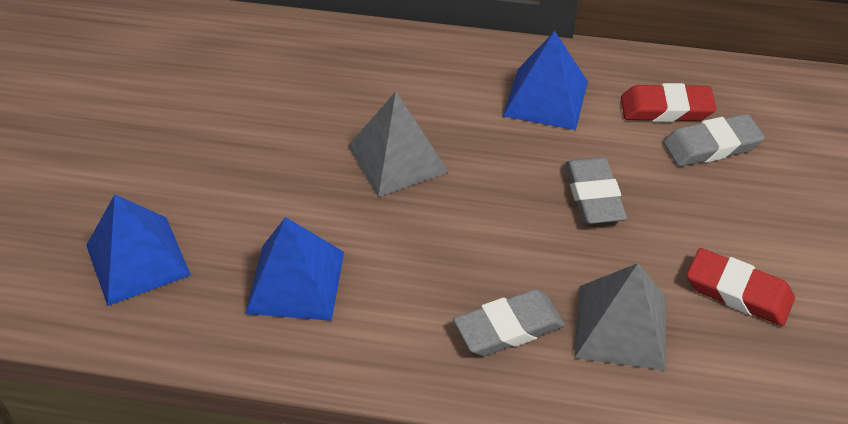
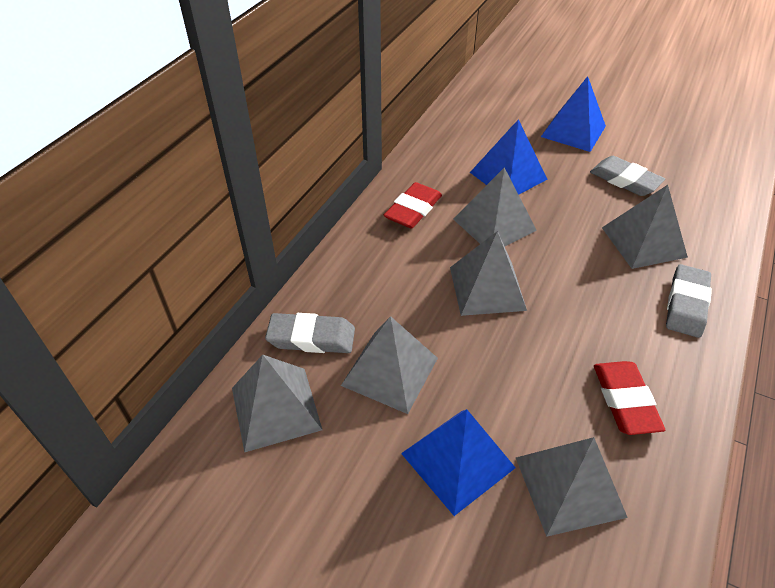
grey pyramid: 2 -> 6

